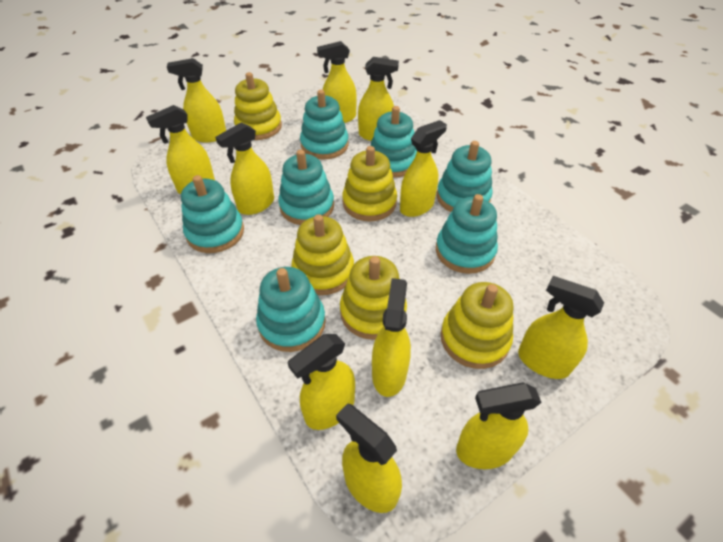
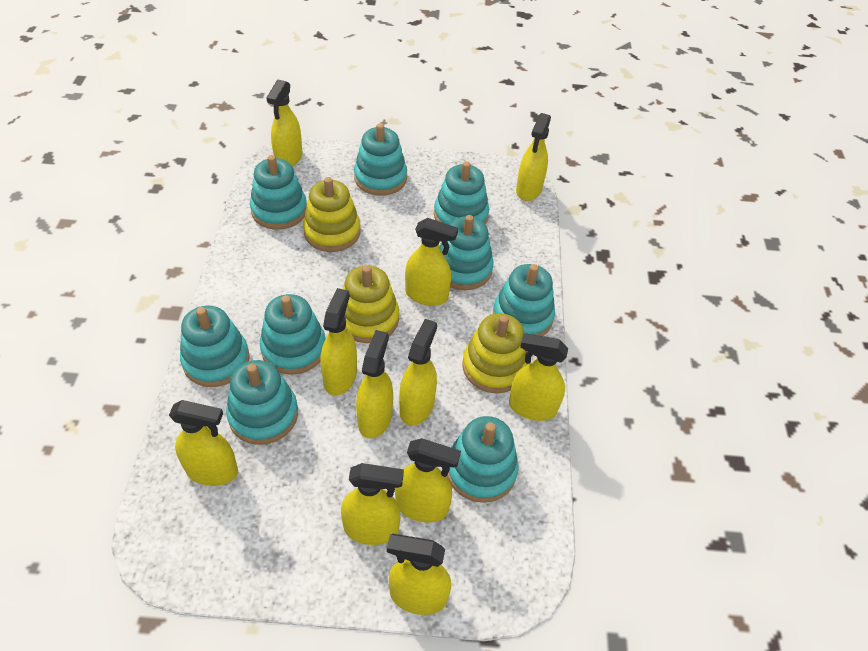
turquoise stacking toy: 7 -> 9
yellow stacking toy: 5 -> 3

